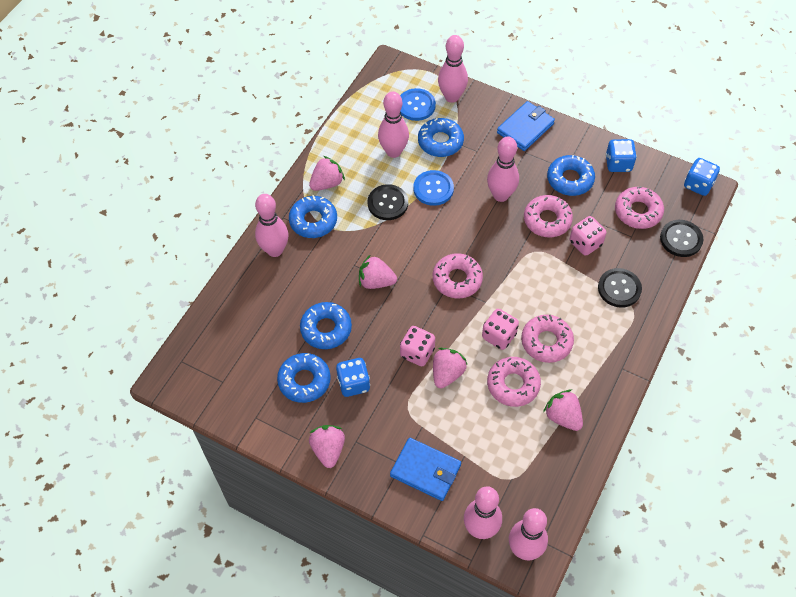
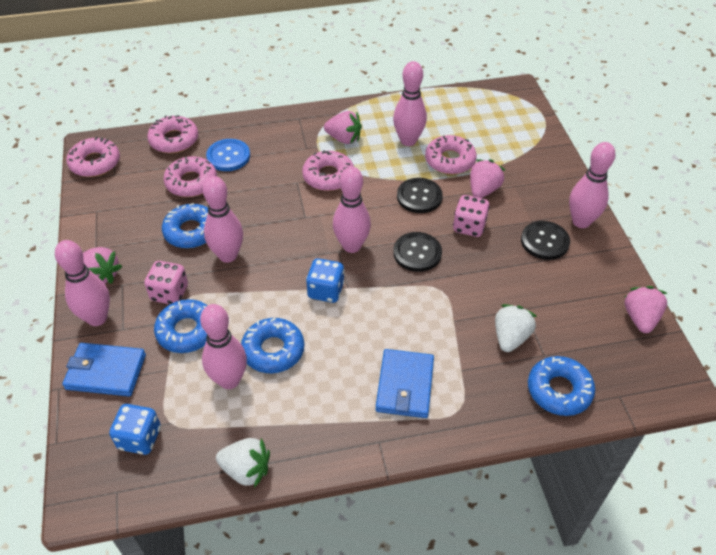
blue button: 2 -> 1
blue dice: 3 -> 2
blue donut: 5 -> 4
pink dice: 3 -> 2
pink strawberry: 5 -> 4
white strawberry: 0 -> 2

